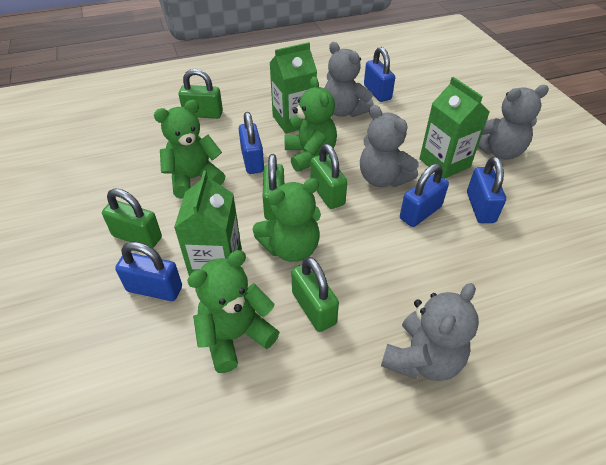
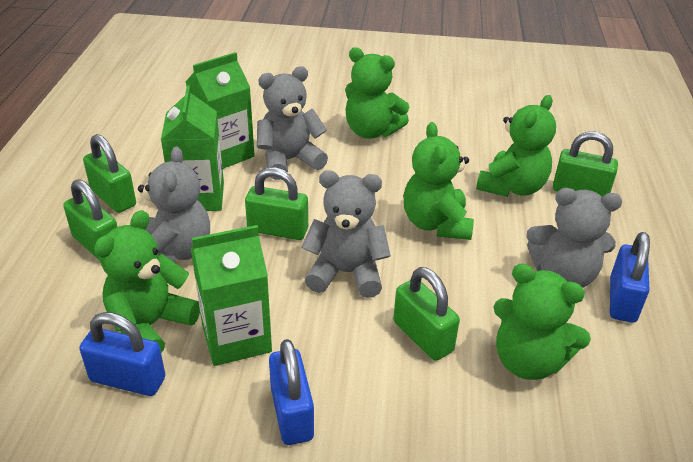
blue padlock: 5 -> 3
green teddy bear: 4 -> 5

